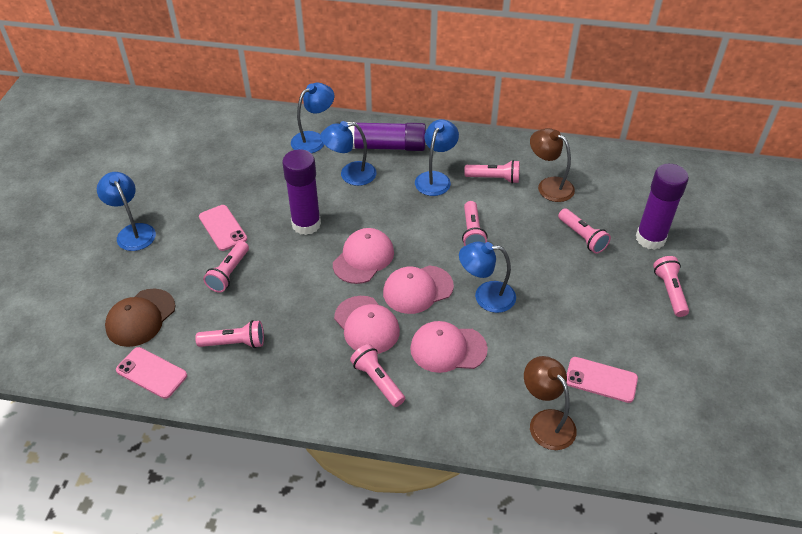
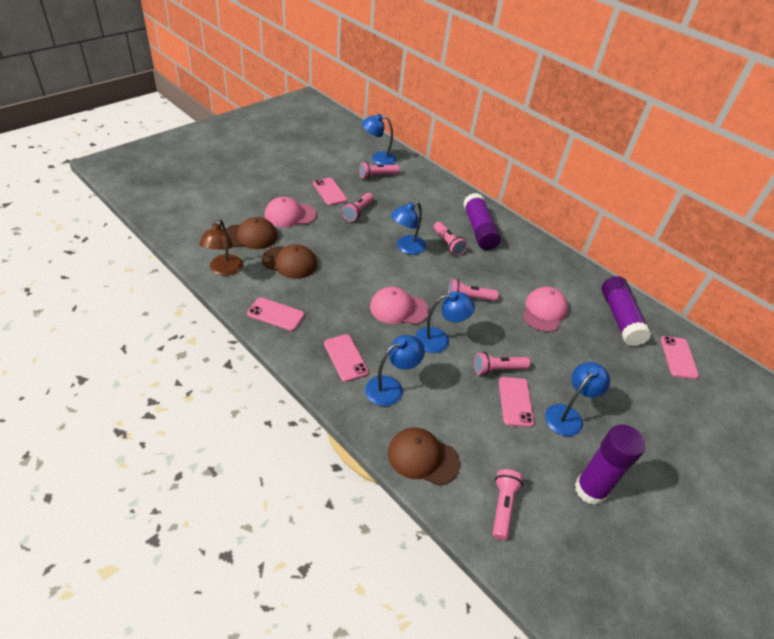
brown cap: 1 -> 3
brown lamp: 2 -> 1
pink cap: 4 -> 3
pink flashlight: 7 -> 6
pink phone: 3 -> 5

